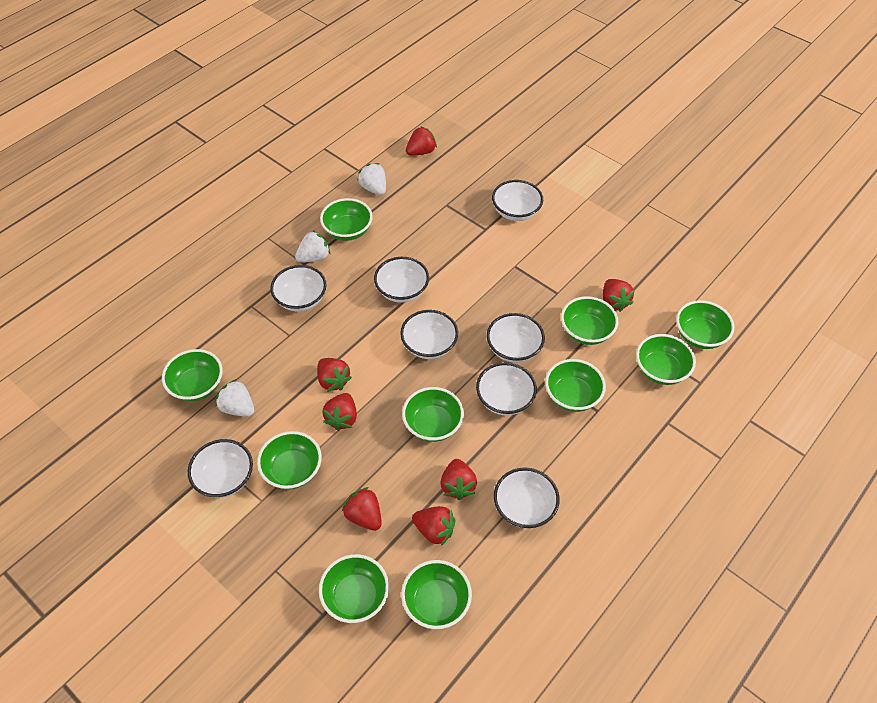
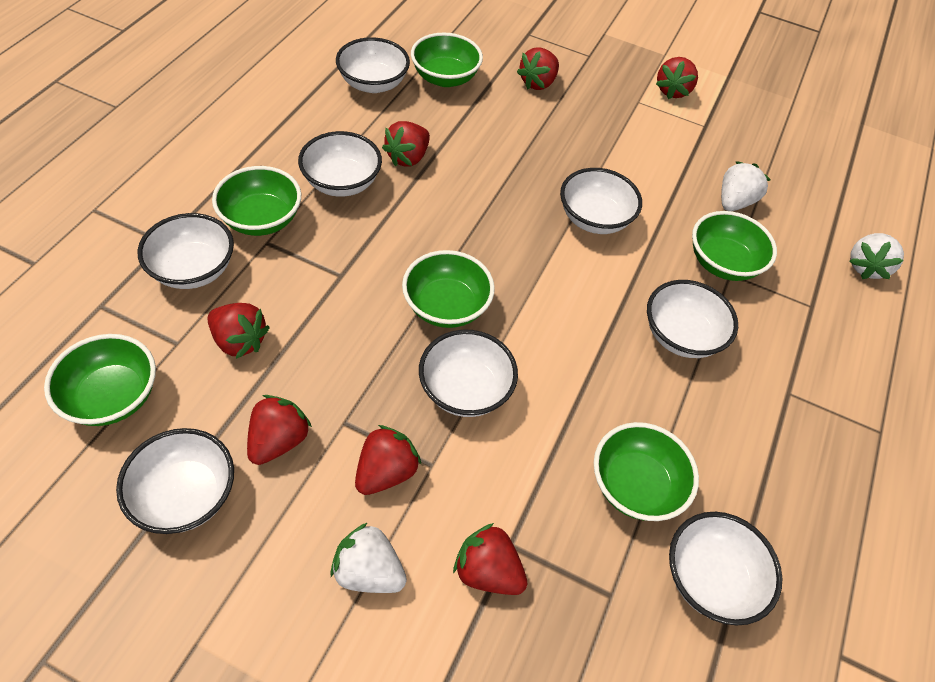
green bowl: 10 -> 6

